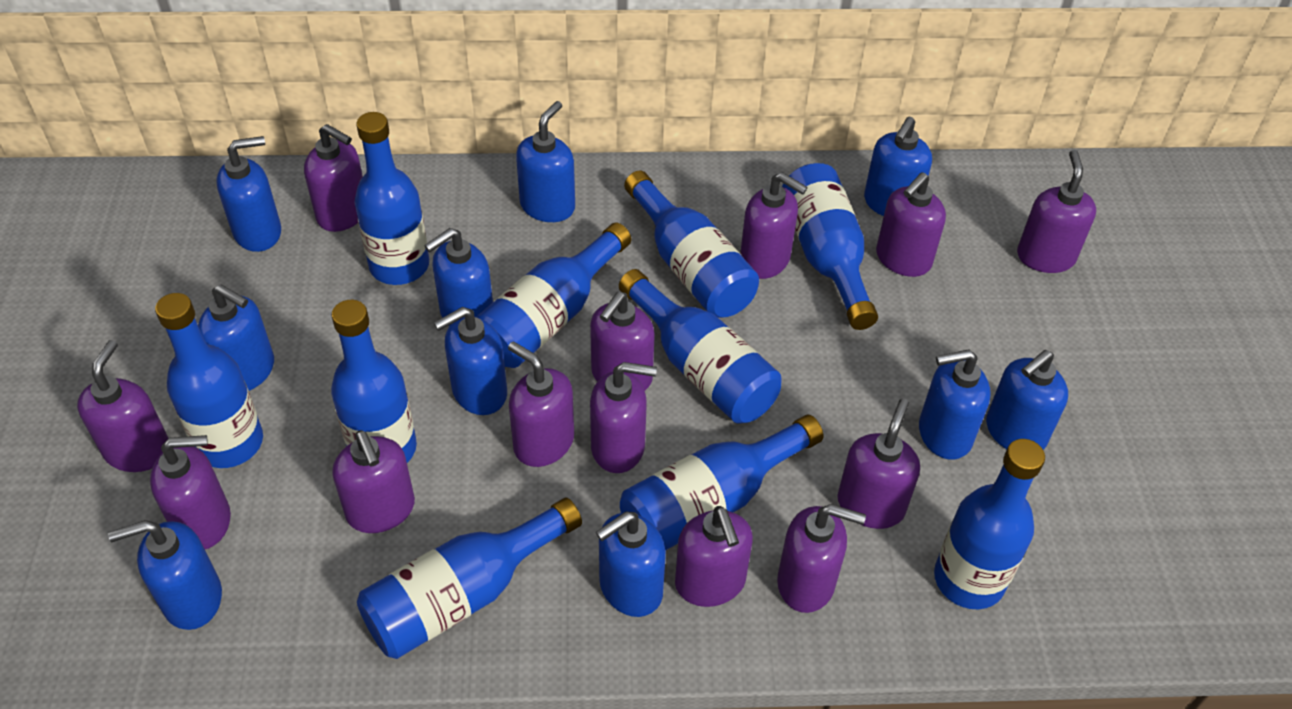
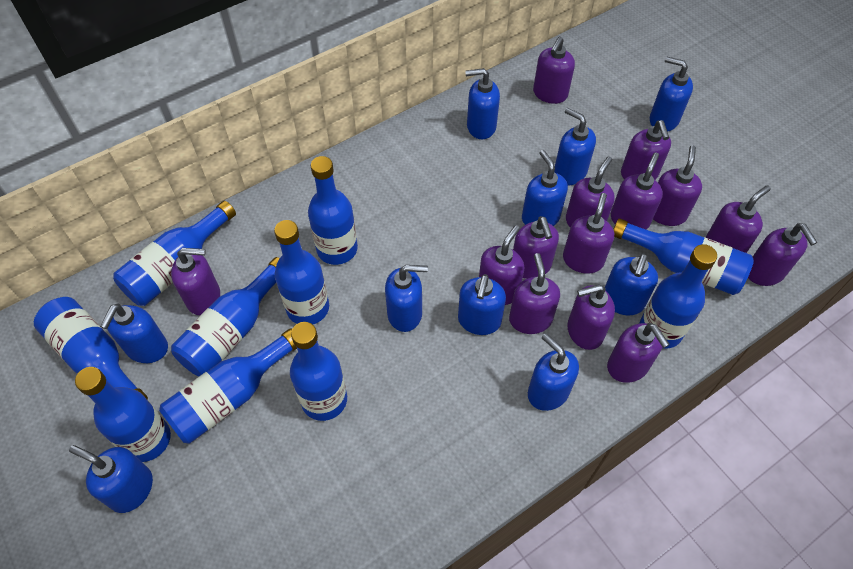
purple soap dispenser: 13 -> 14

